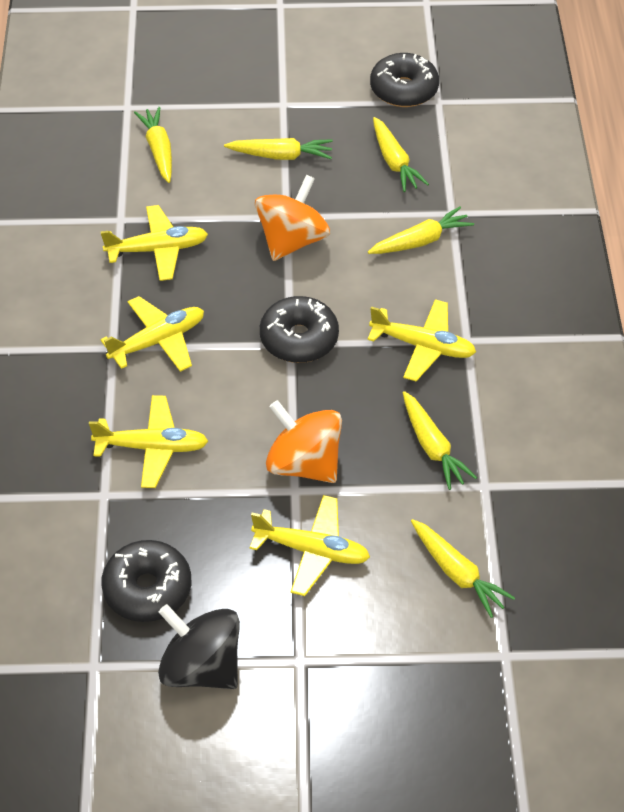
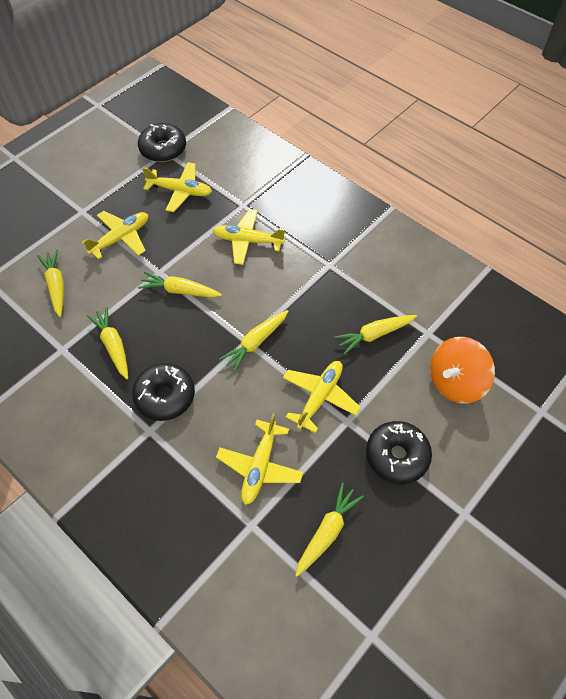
black spinning top: 1 -> 0
orange spinning top: 2 -> 1

